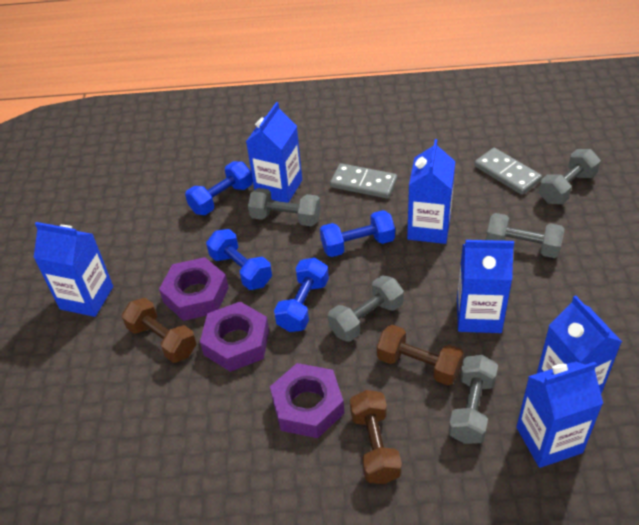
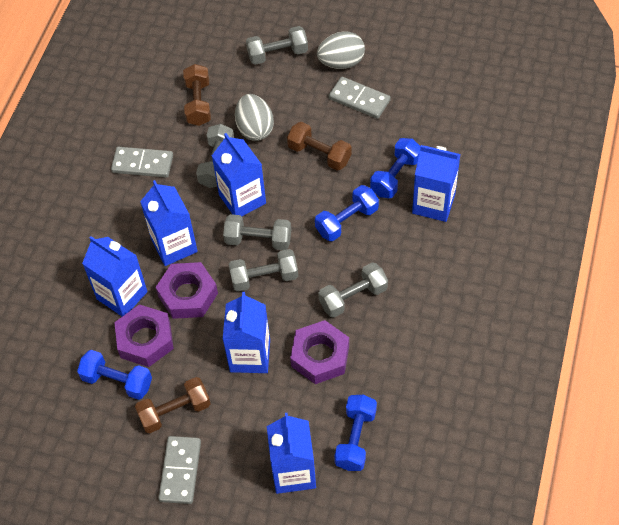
grey domino: 2 -> 3
grey egg: 0 -> 2

